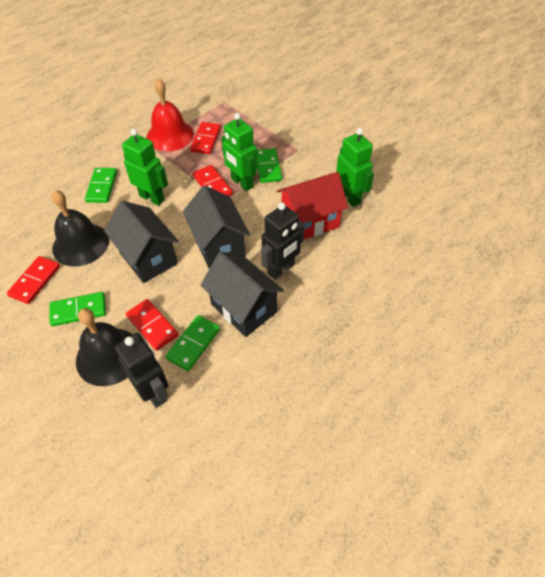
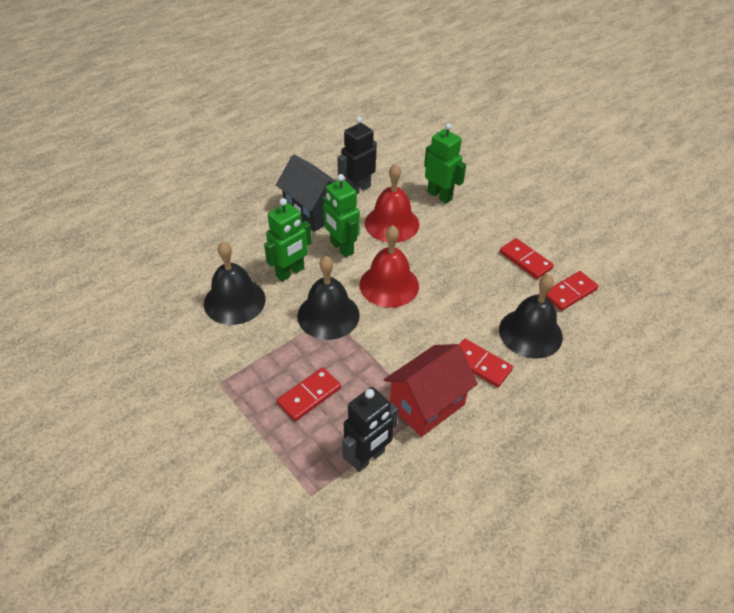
black bell: 2 -> 3
black house: 3 -> 1
green domino: 4 -> 0
red bell: 1 -> 2

